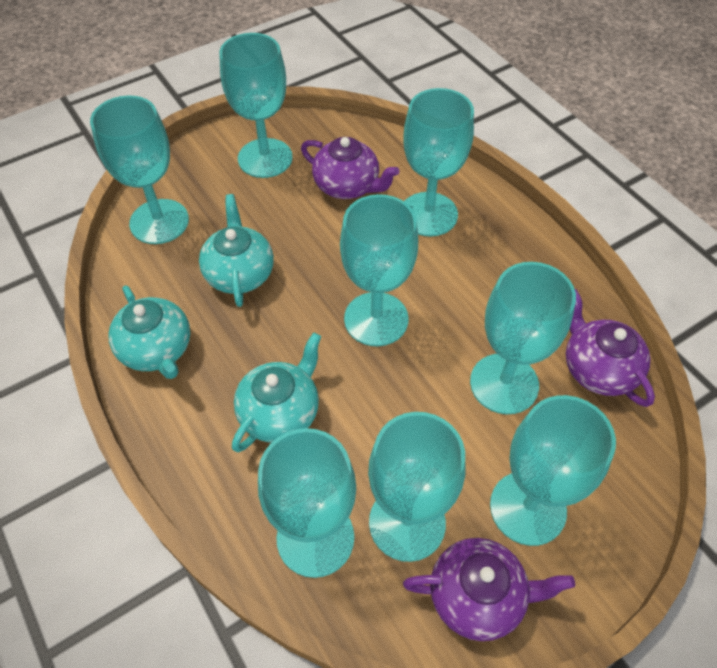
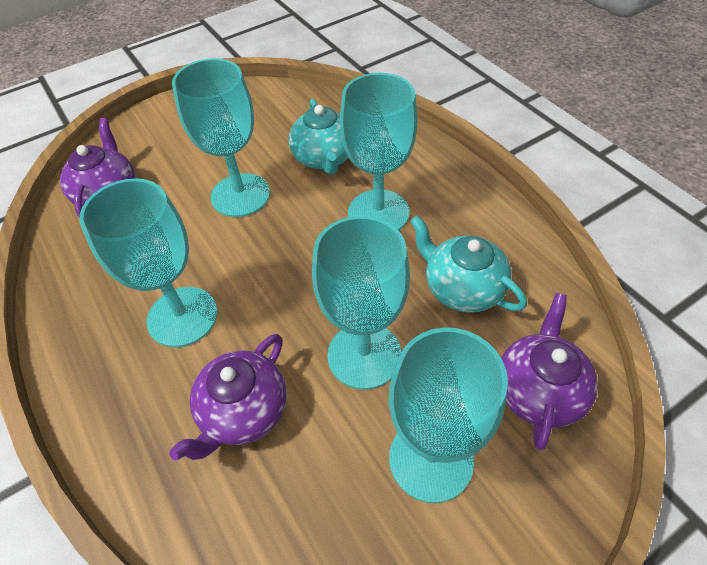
turquoise goblet: 8 -> 5
turquoise teapot: 3 -> 2

